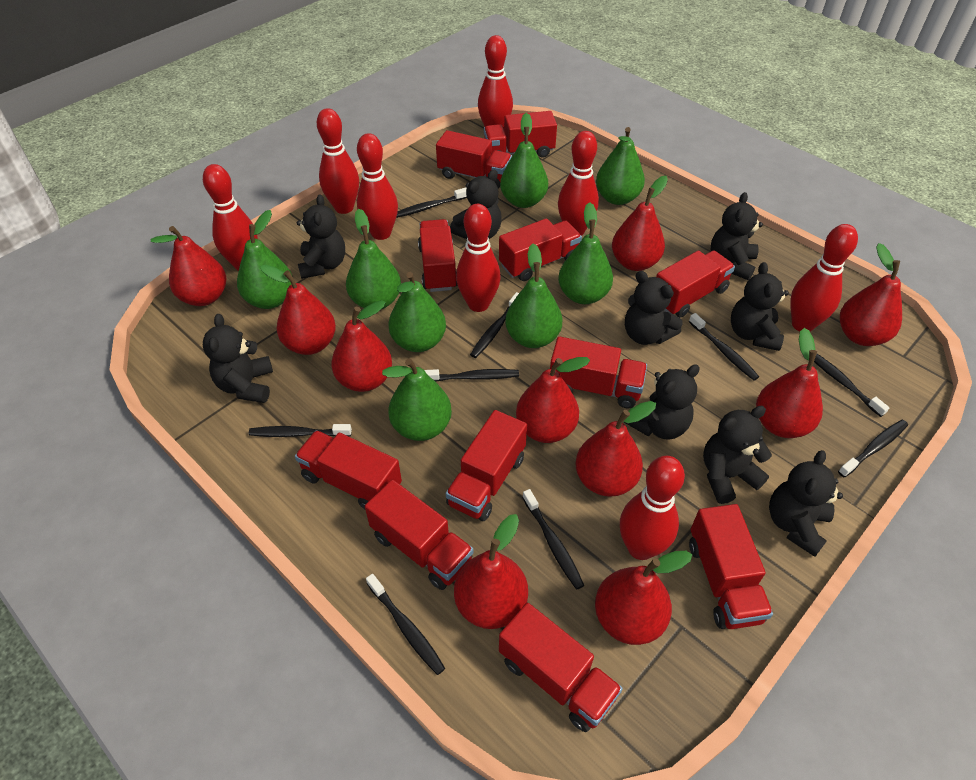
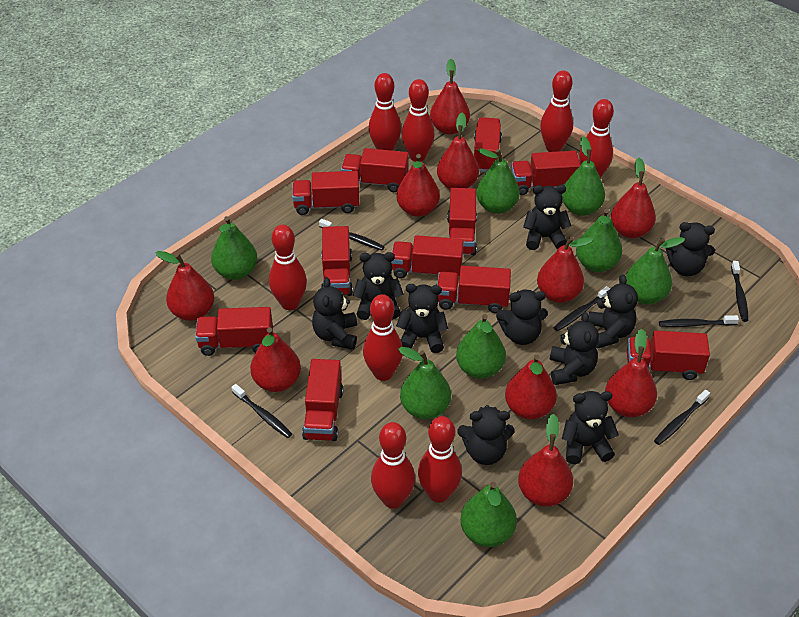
black teddy bear: 9 -> 10
black toothbrush: 9 -> 6

